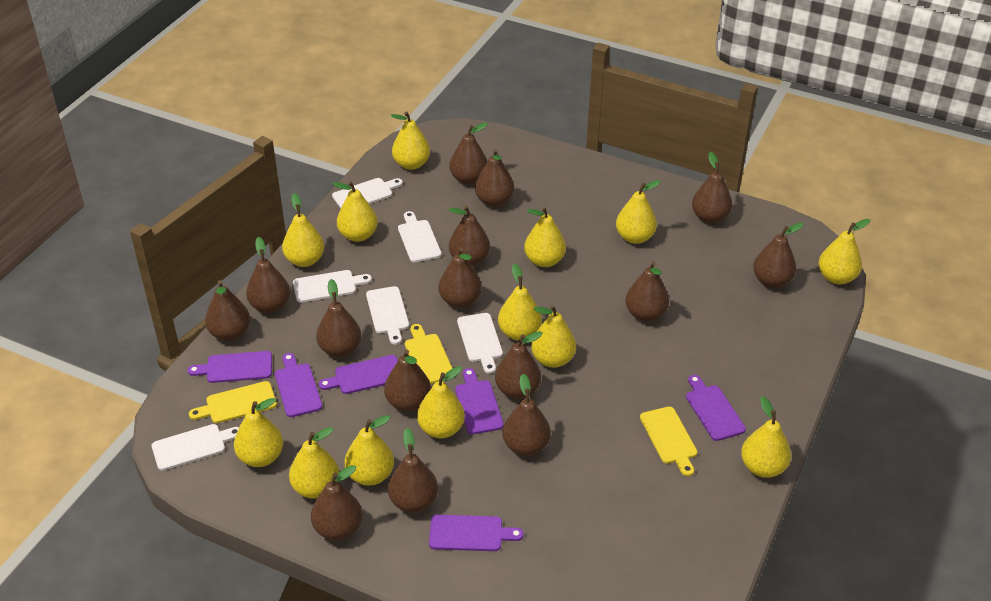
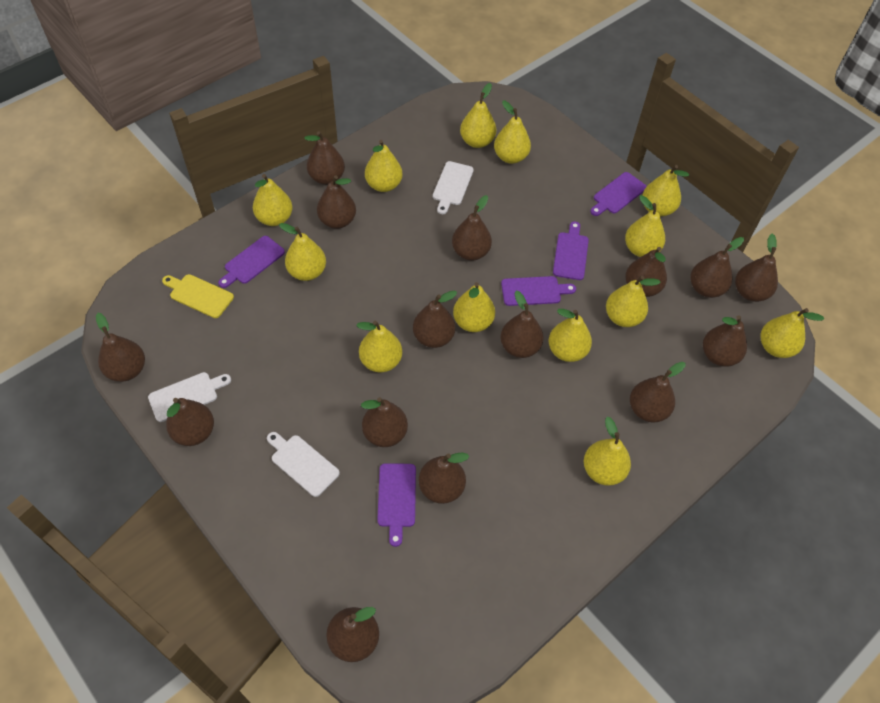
purple cutting board: 6 -> 5
white cutting board: 6 -> 3
yellow cutting board: 3 -> 1

